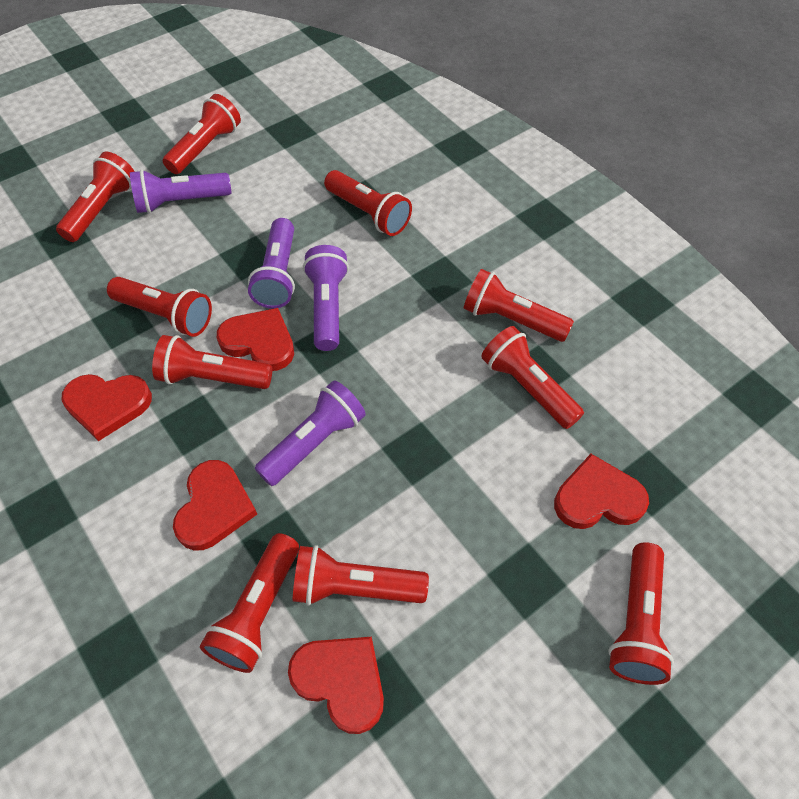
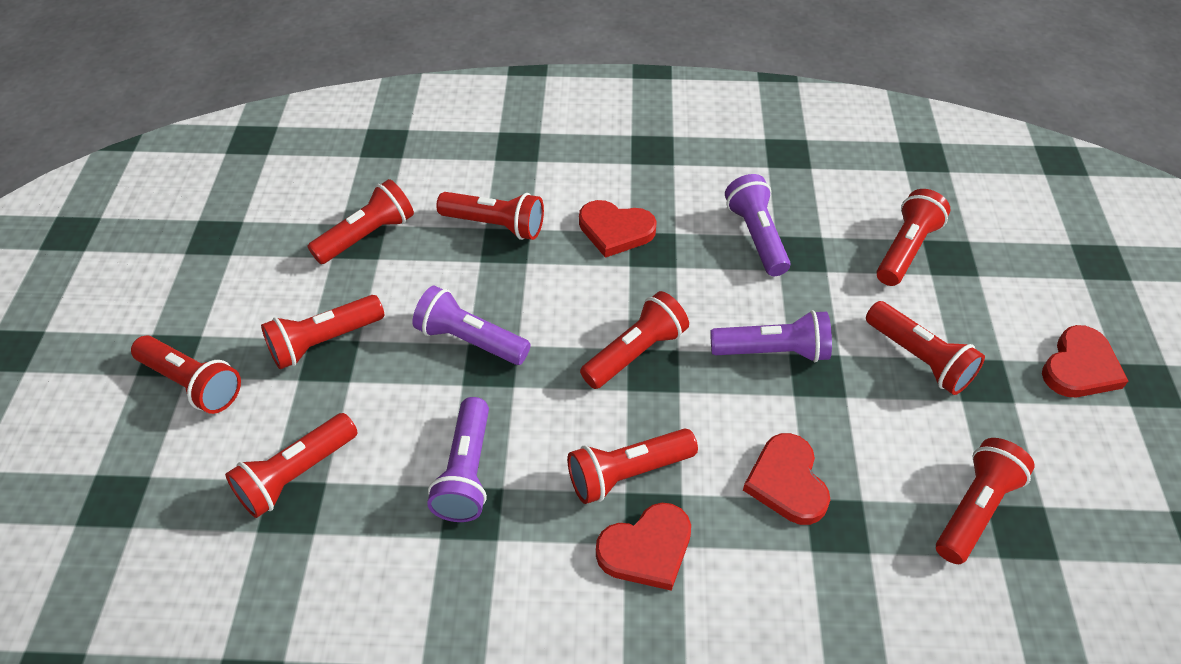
red heart: 5 -> 4

